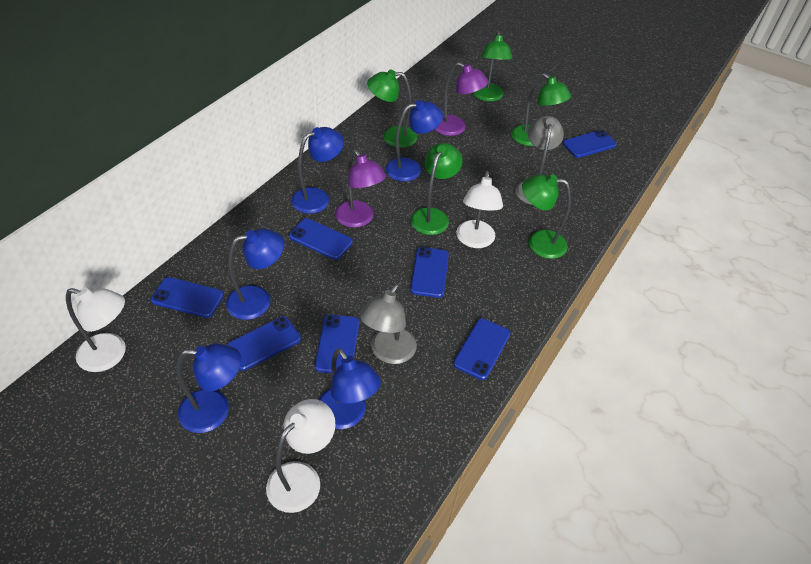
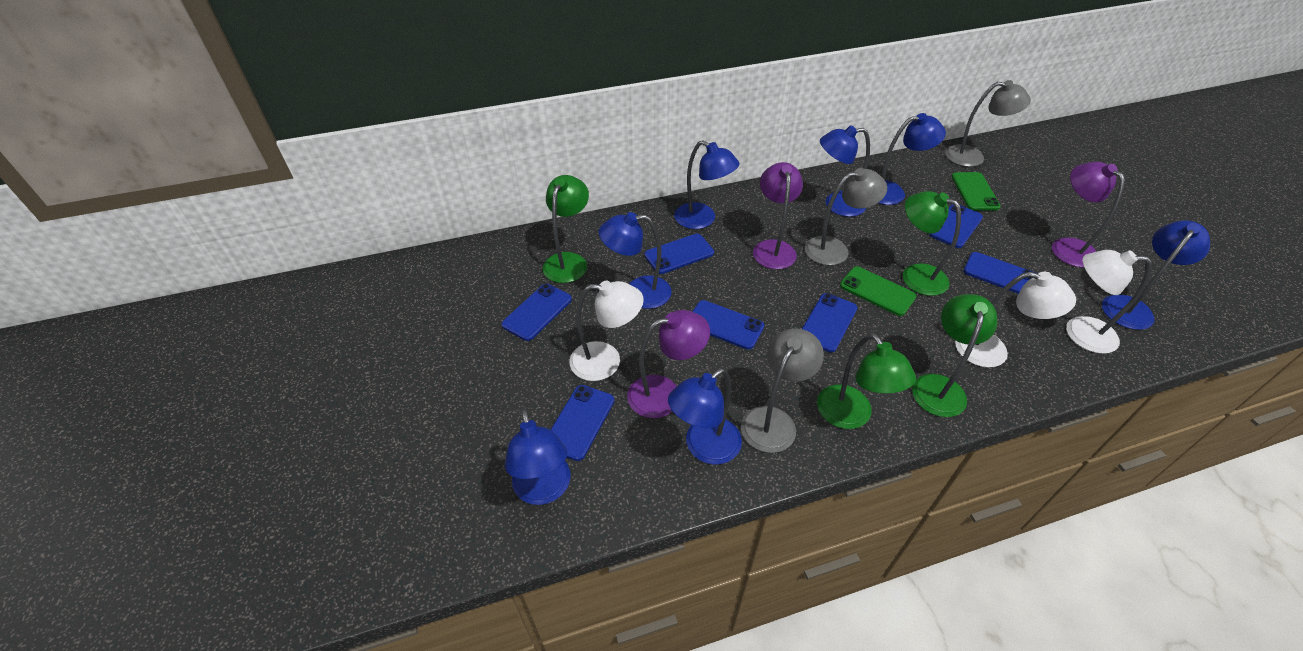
blue lamp: 5 -> 7
green lamp: 5 -> 4
green phone: 0 -> 2
grey lamp: 2 -> 3
purple lamp: 2 -> 3

